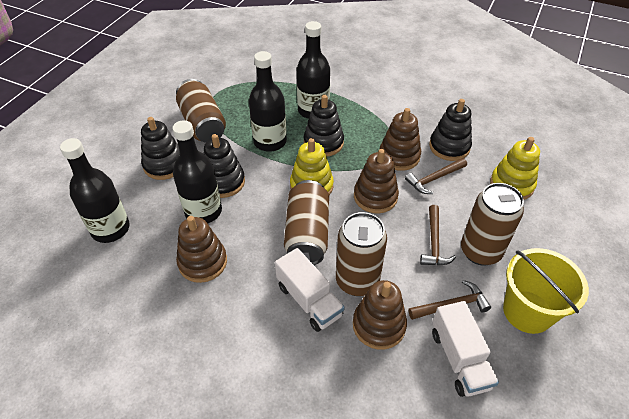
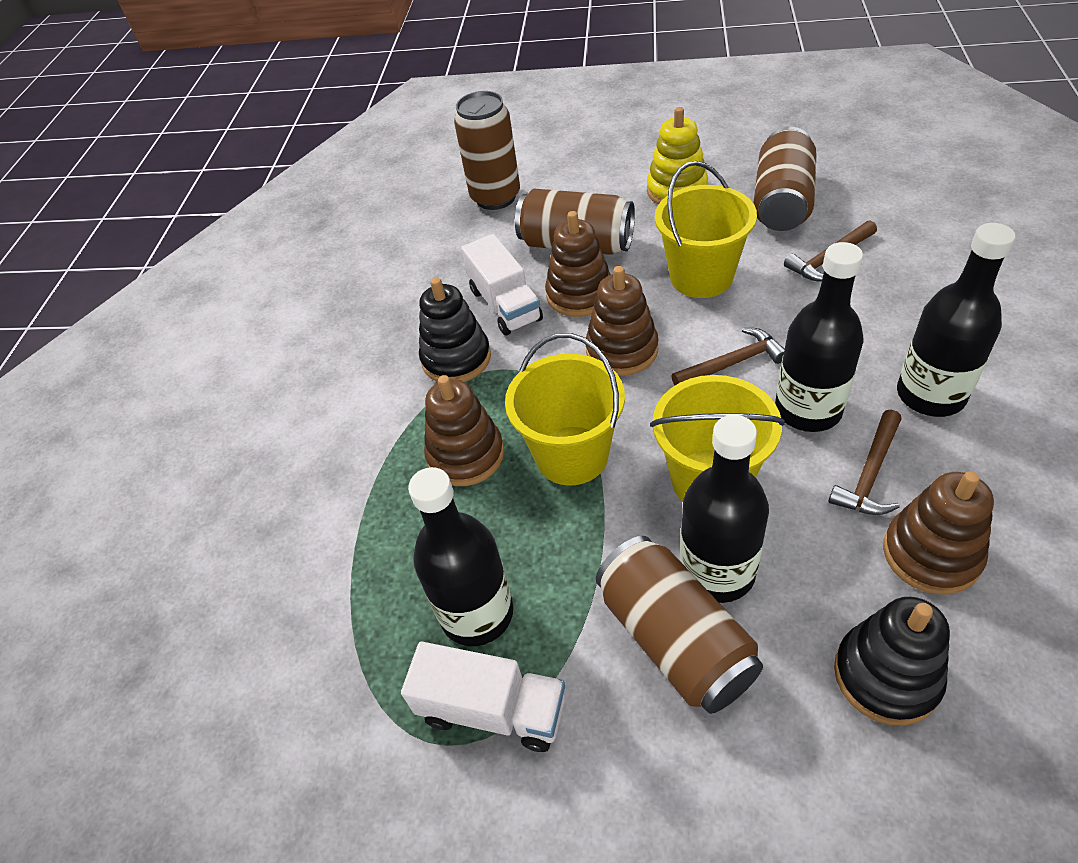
black stacking toy: 4 -> 2
yellow bucket: 1 -> 3
yellow stacking toy: 2 -> 1

